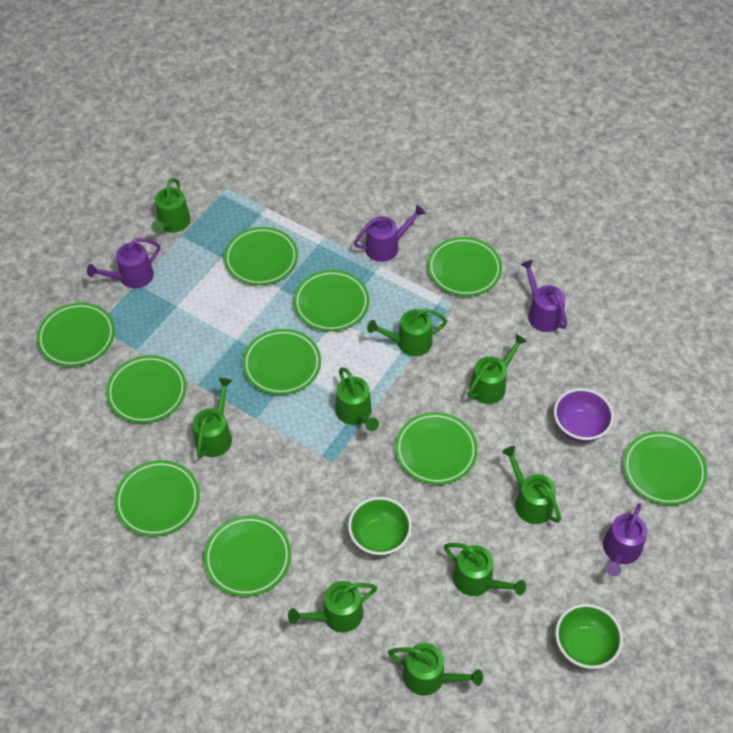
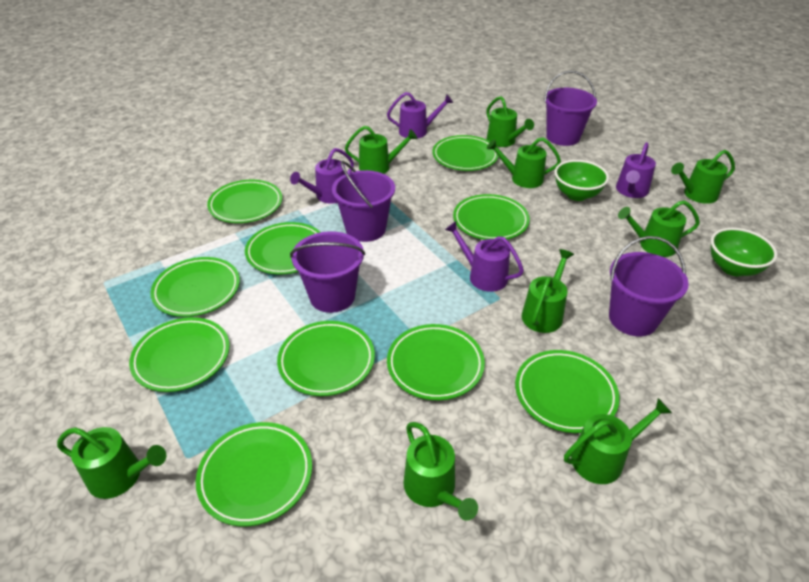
purple bowl: 1 -> 0
purple bucket: 0 -> 4

